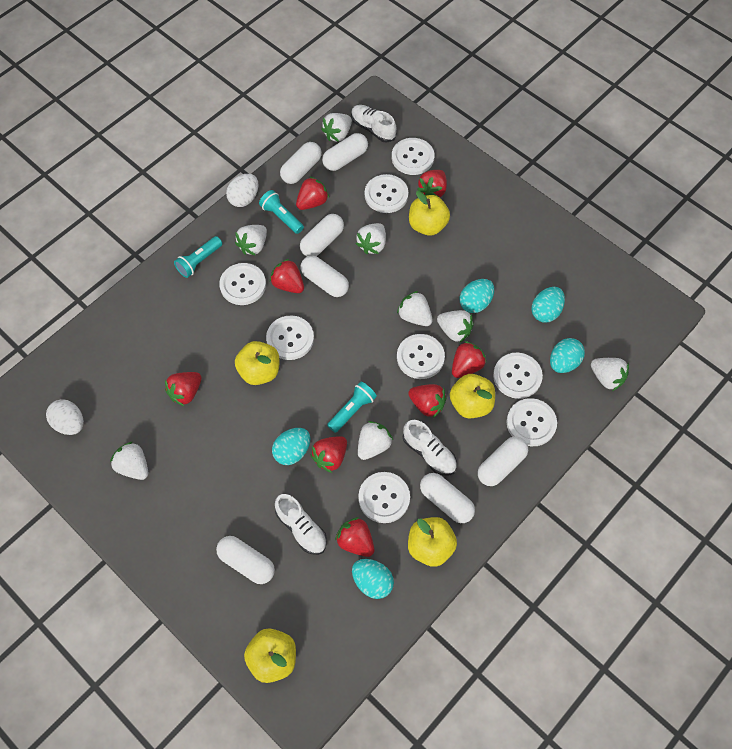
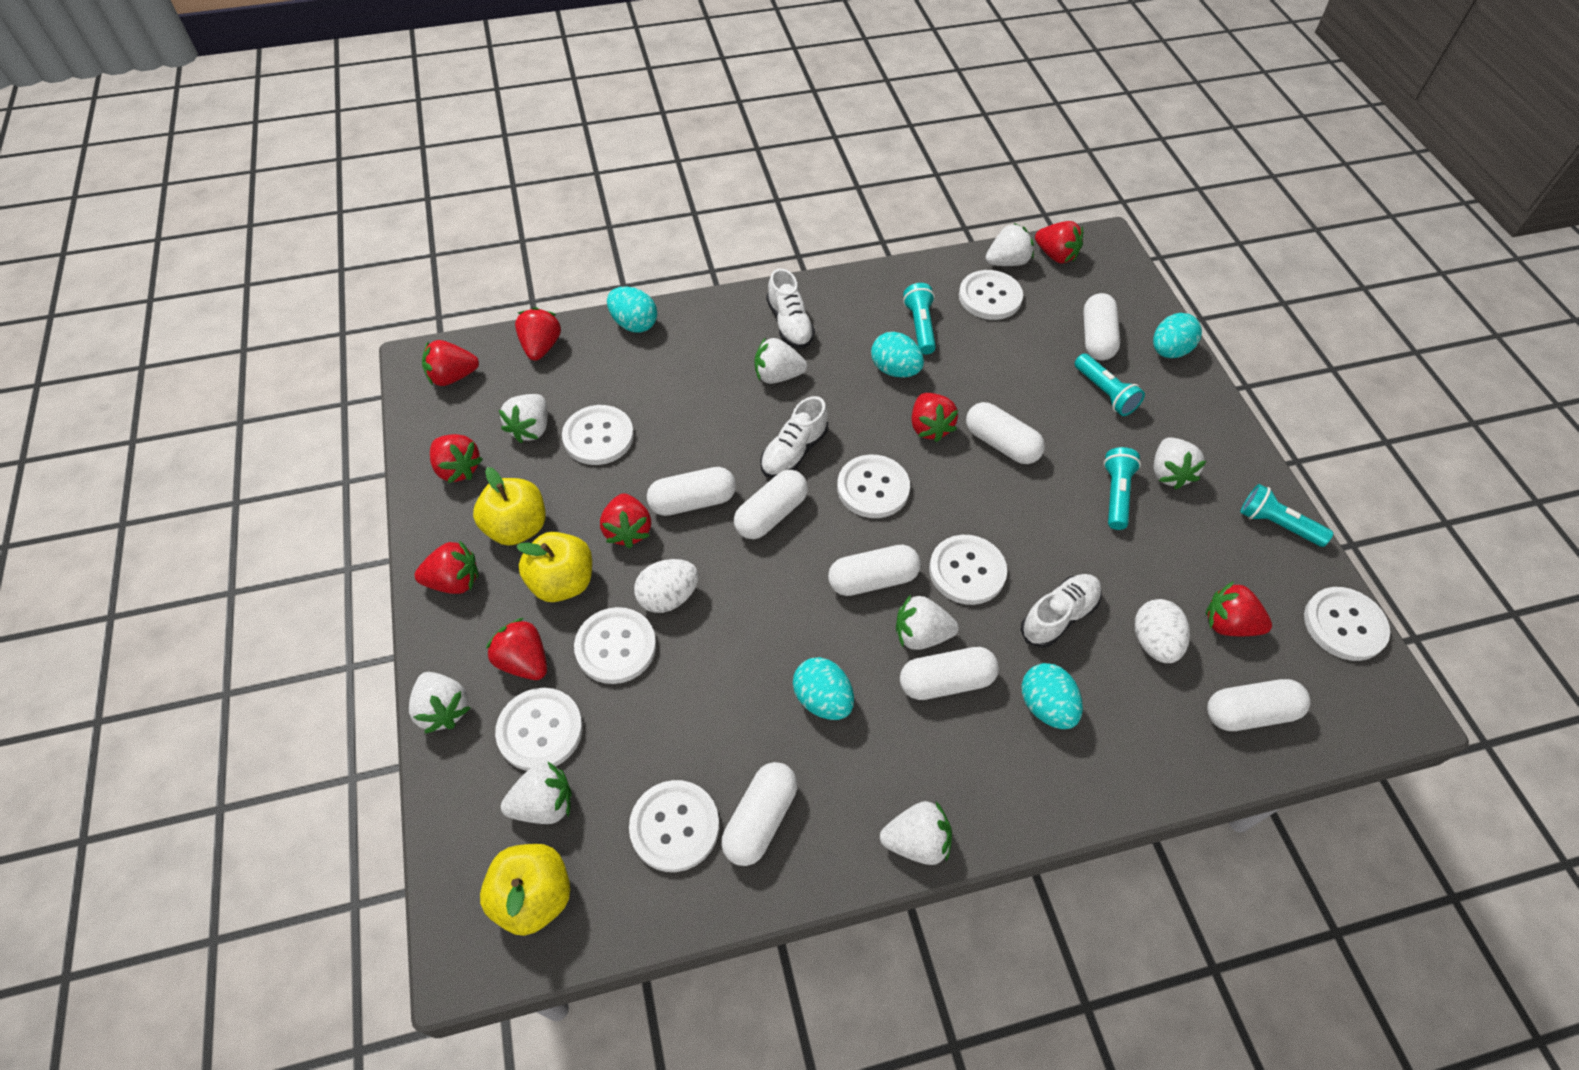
red strawberry: 8 -> 9
turquoise flashlight: 3 -> 4
white capsule: 7 -> 8
yellow apple: 5 -> 3

